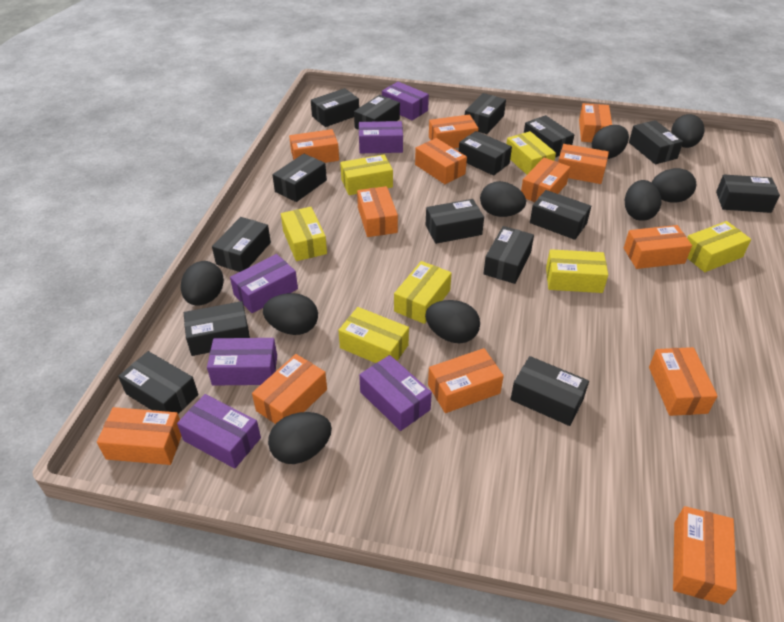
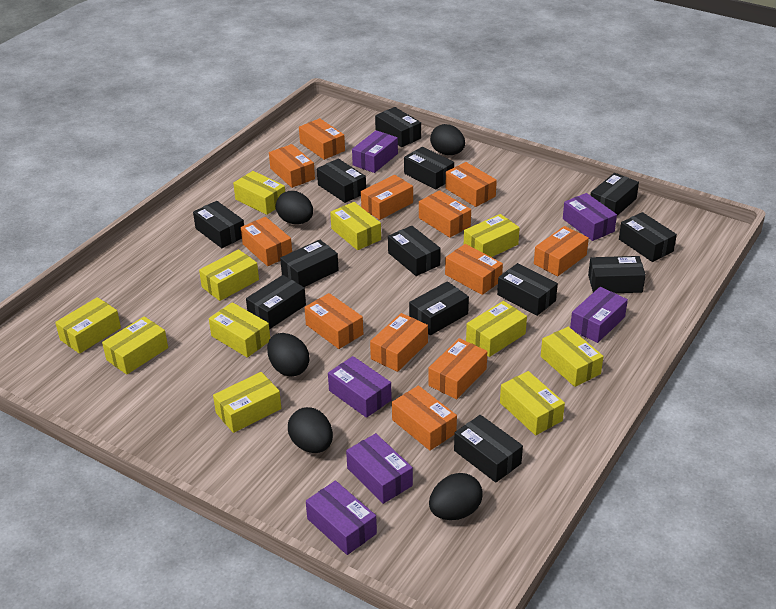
black box: 15 -> 13
black egg: 9 -> 5
orange box: 13 -> 12
yellow box: 7 -> 11

